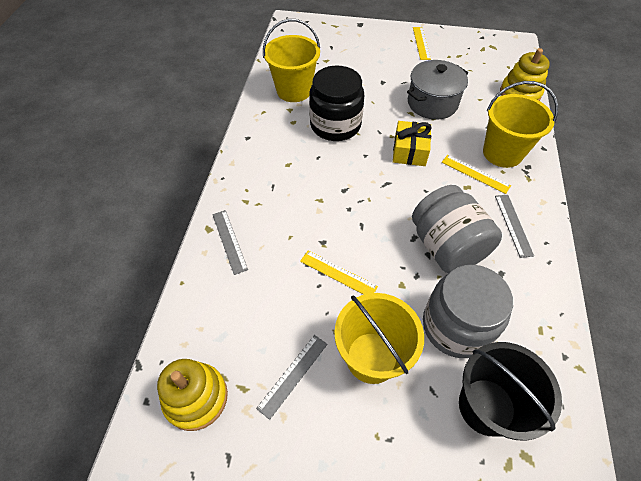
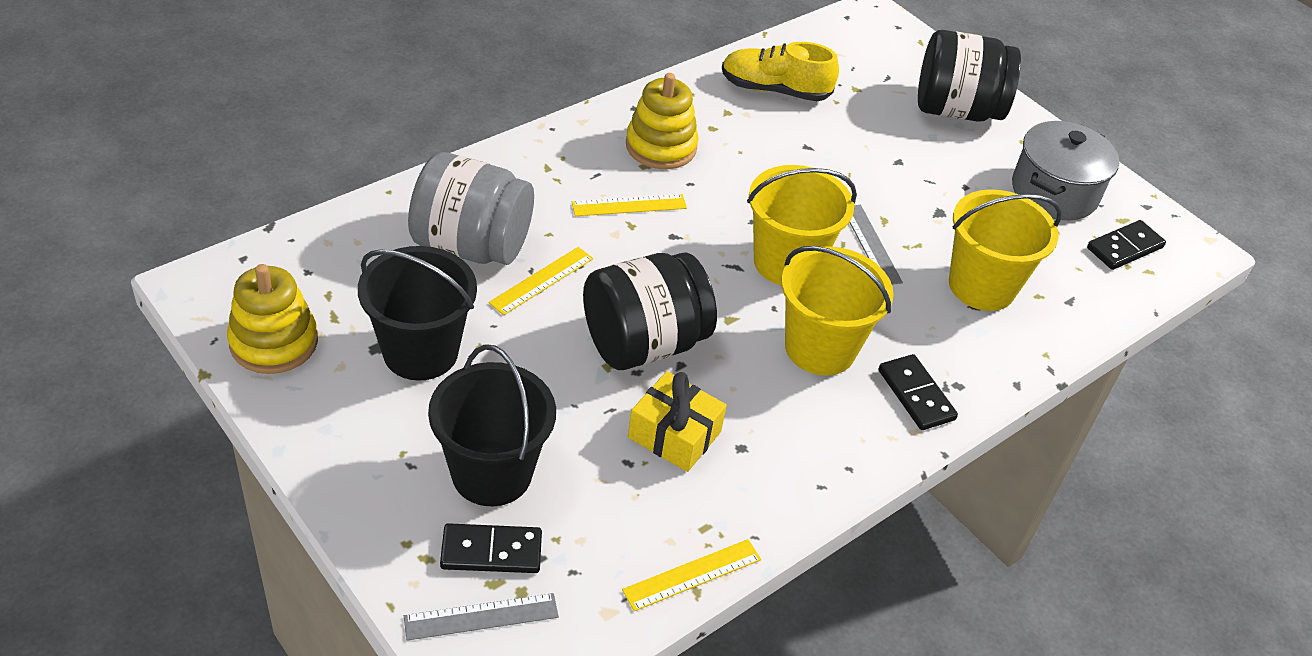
black bucket: 1 -> 2
black domino: 0 -> 3
black jar: 1 -> 2
grey jar: 2 -> 1
grey ruler: 3 -> 2
yellow shoe: 0 -> 1

